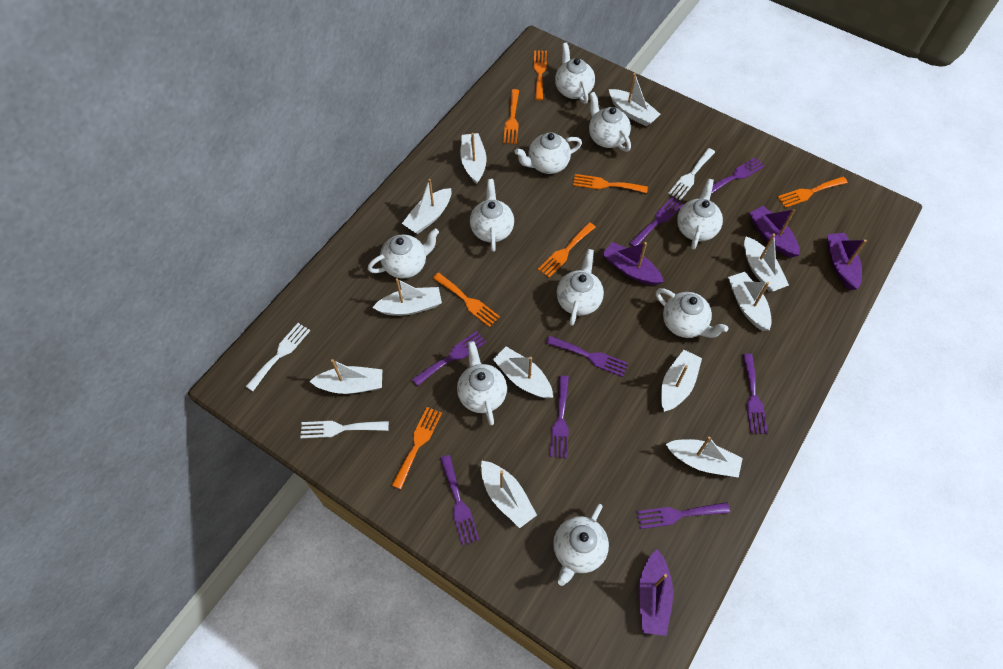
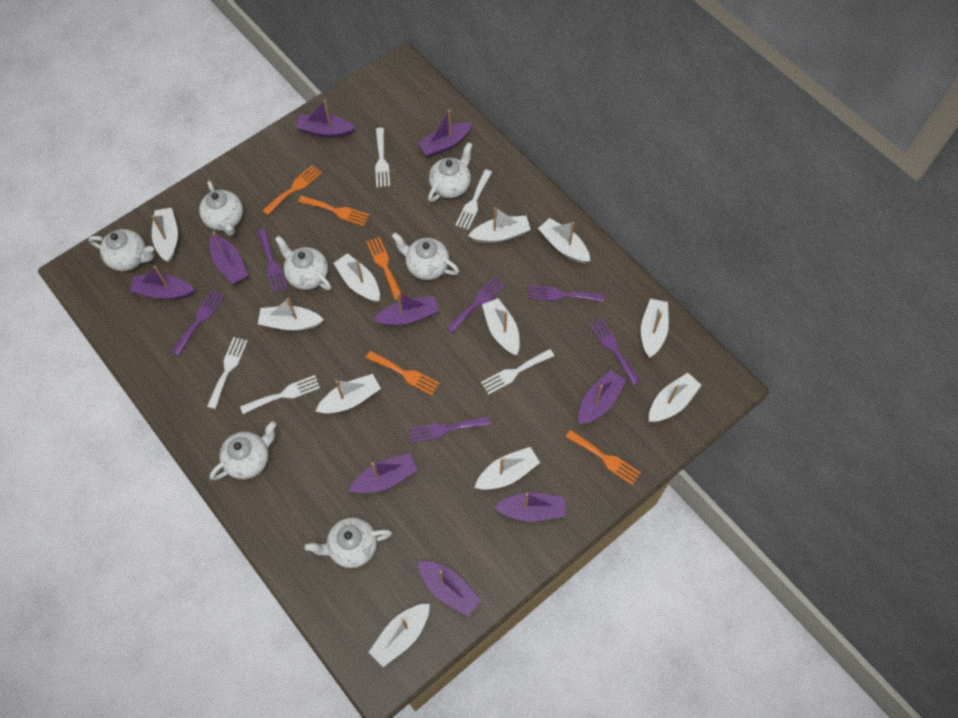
orange fork: 7 -> 5
purple boat: 4 -> 9
purple fork: 8 -> 6
white fork: 3 -> 5
white teapot: 10 -> 7

